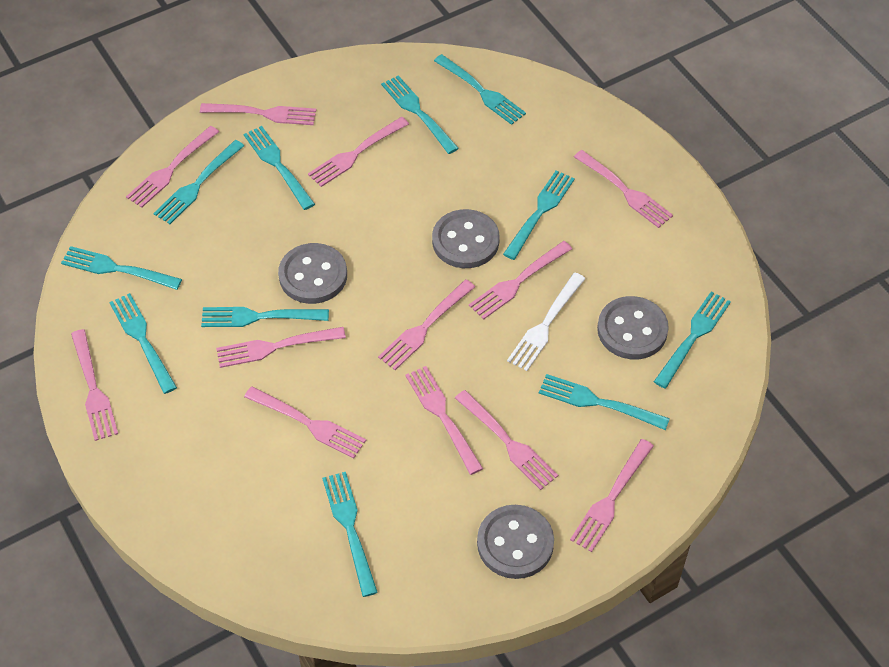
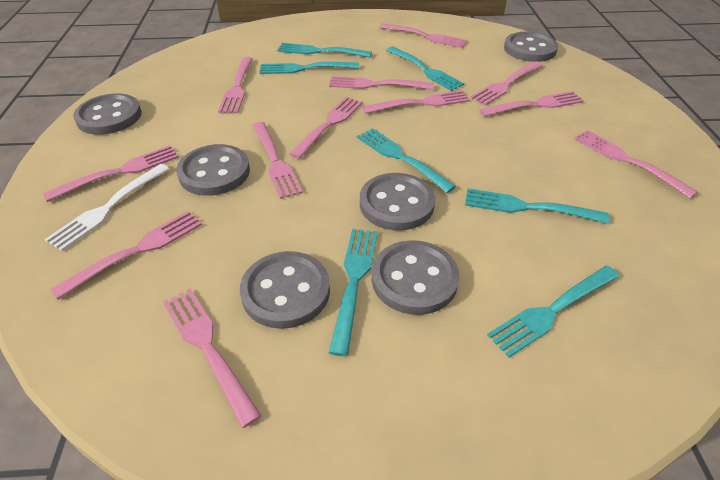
grey button: 4 -> 6
turquoise fork: 11 -> 7

